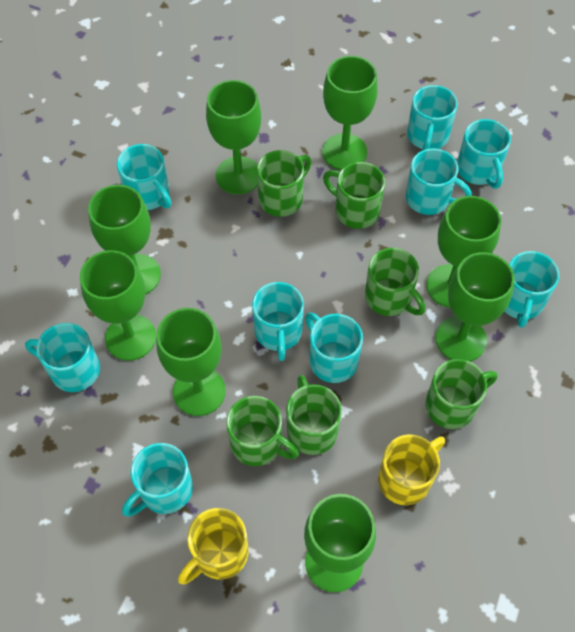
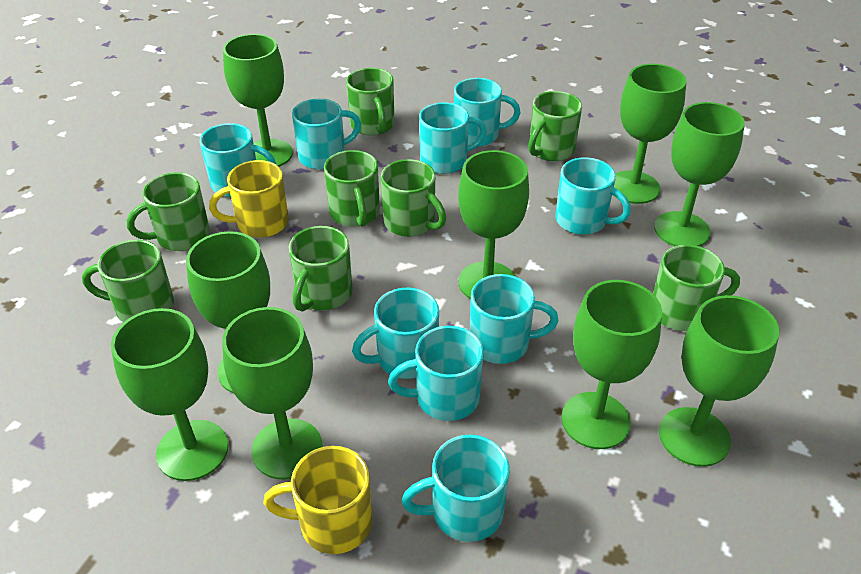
green goblet: 8 -> 9
green mug: 6 -> 8

